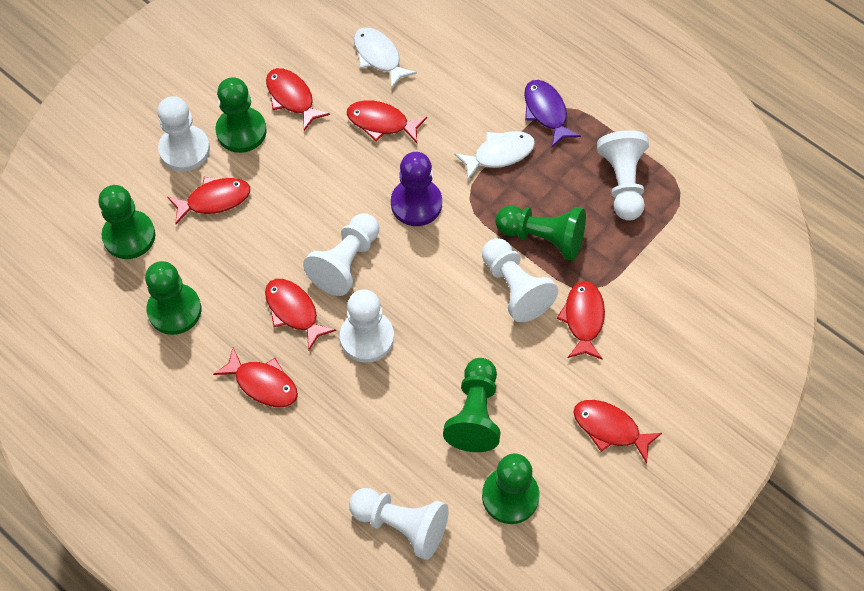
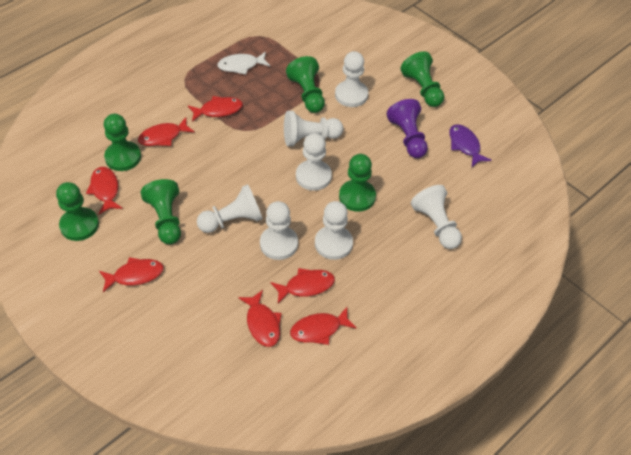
white fish: 2 -> 1
white pawn: 6 -> 7

